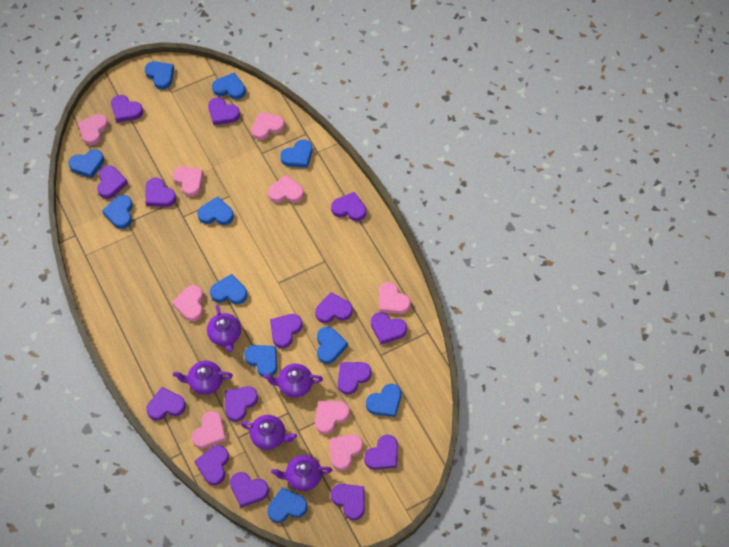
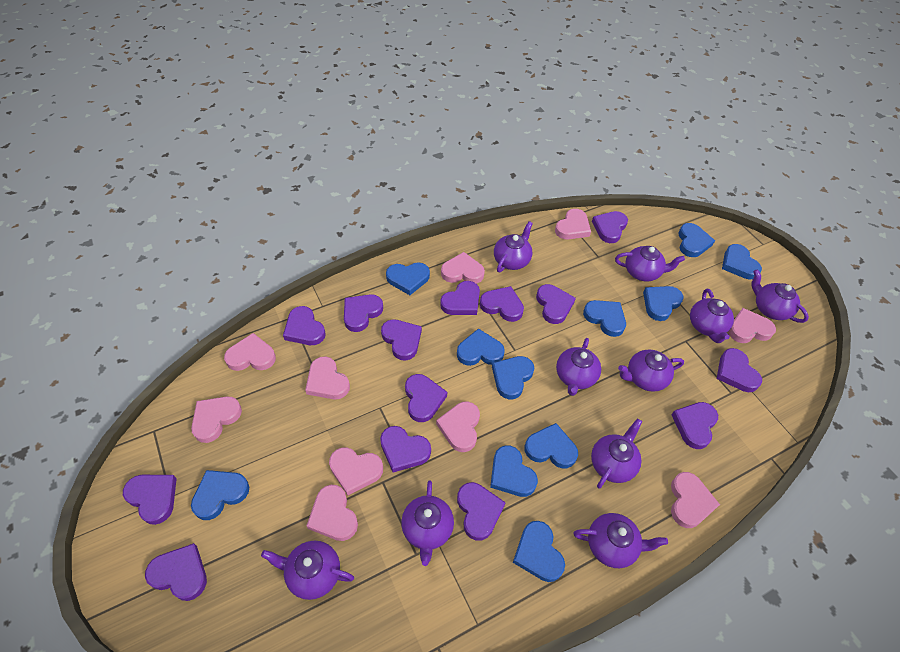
pink heart: 9 -> 10
purple heart: 15 -> 14
purple teapot: 5 -> 10

